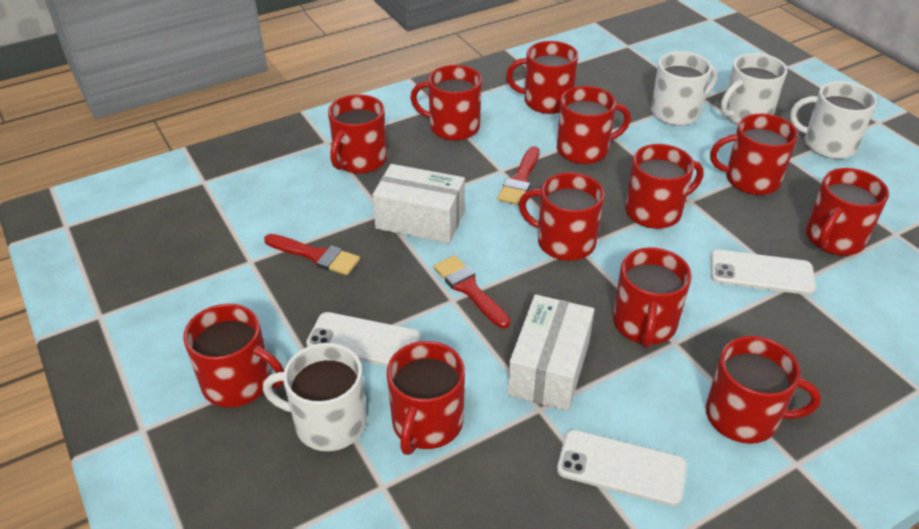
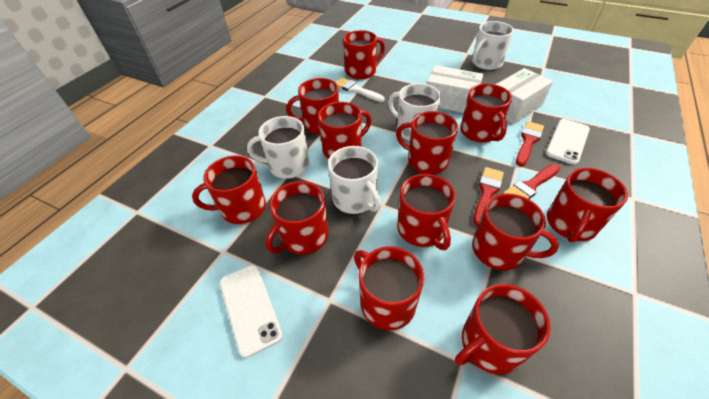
white brush: 0 -> 1
white phone: 3 -> 2

